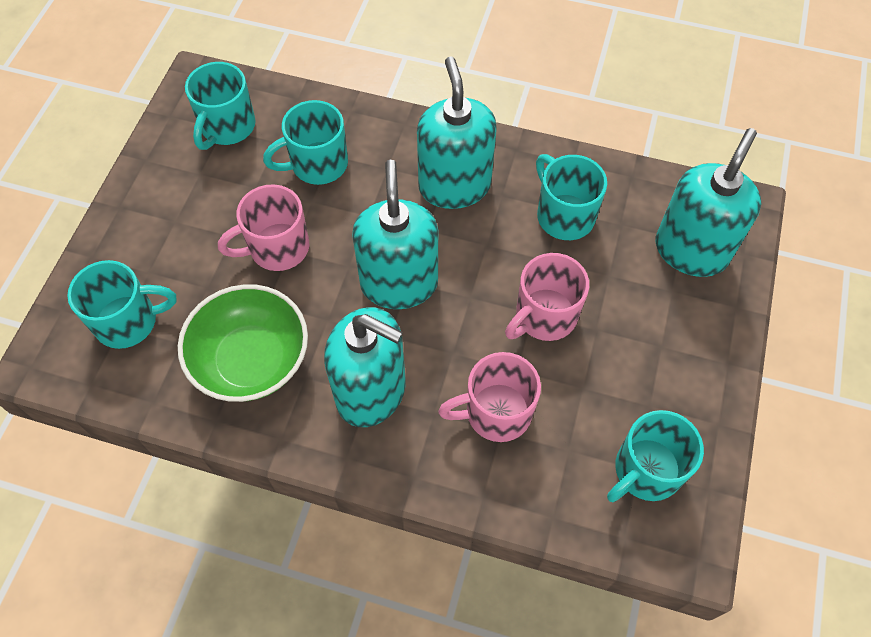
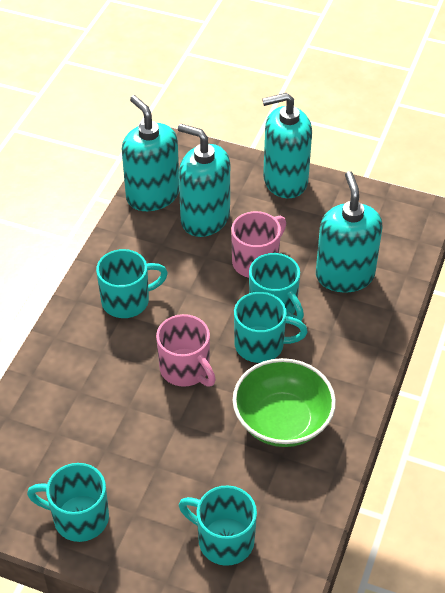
pink mug: 3 -> 2

